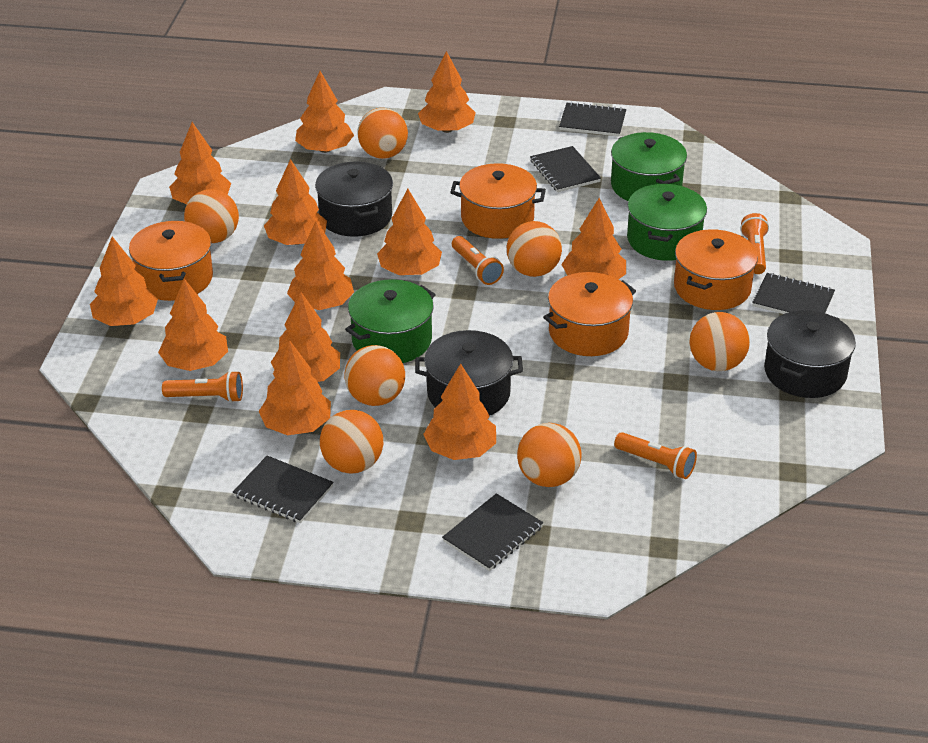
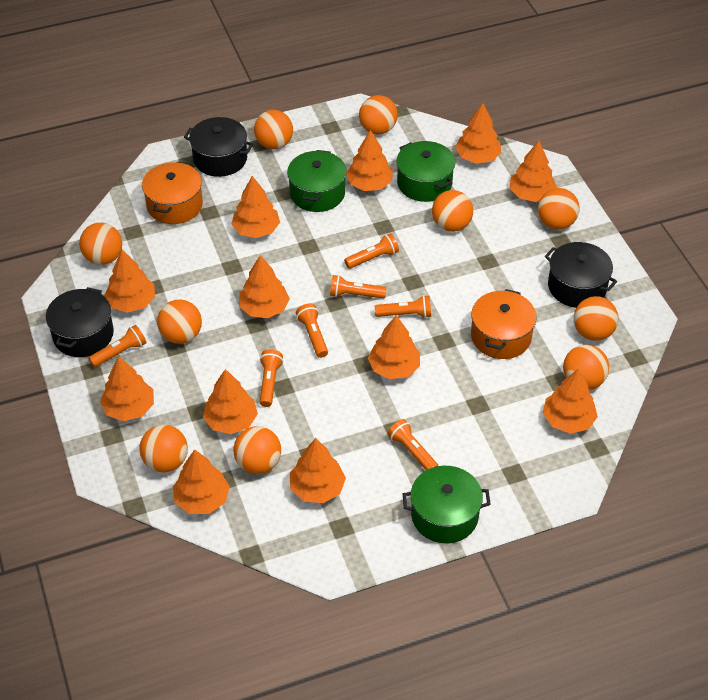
black notebook: 5 -> 0
orange ball: 7 -> 10
orange flashlight: 4 -> 7
orange pot: 4 -> 2

